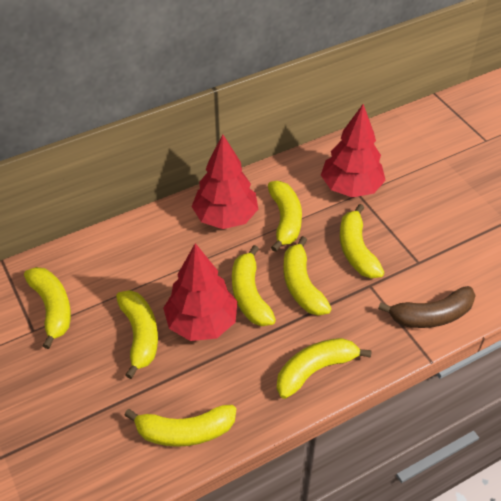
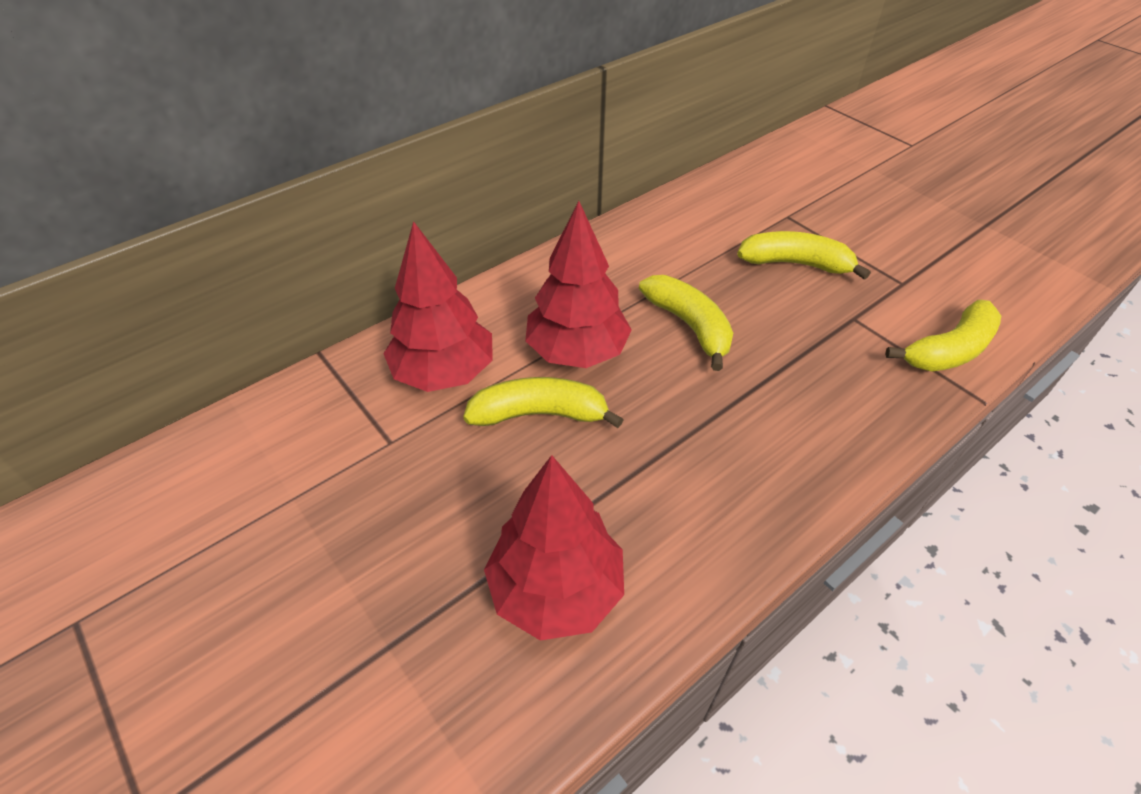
brown banana: 1 -> 0
yellow banana: 8 -> 4

